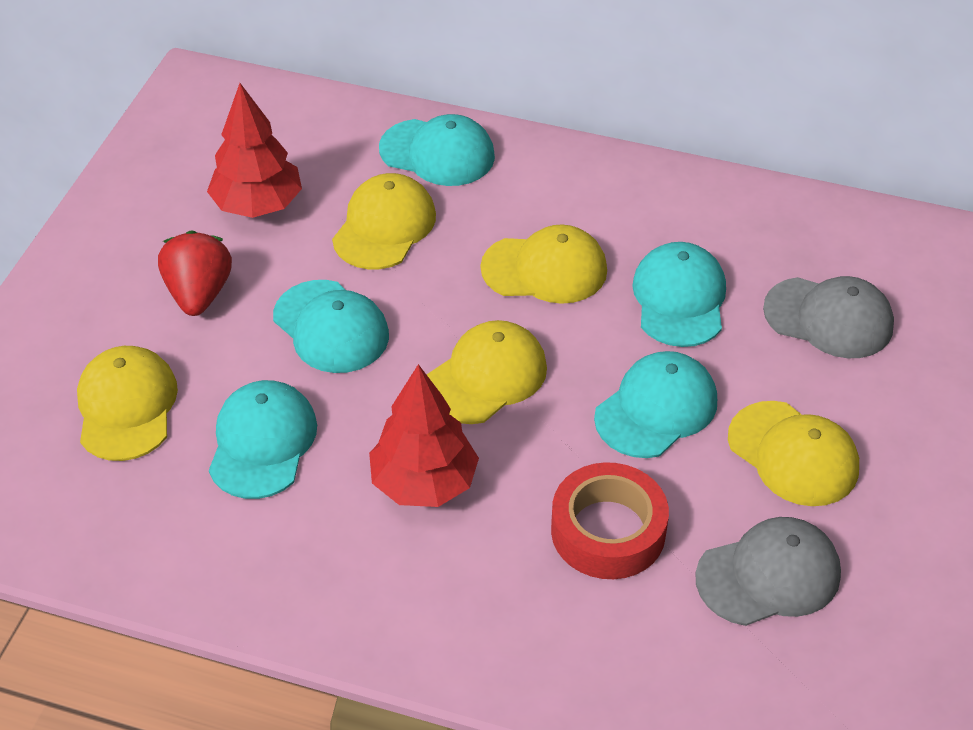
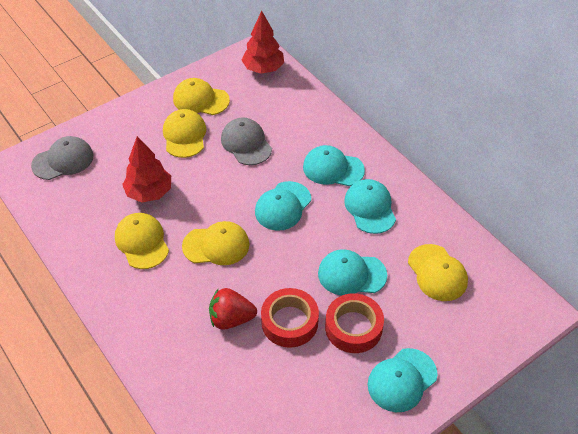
red tape: 1 -> 2

